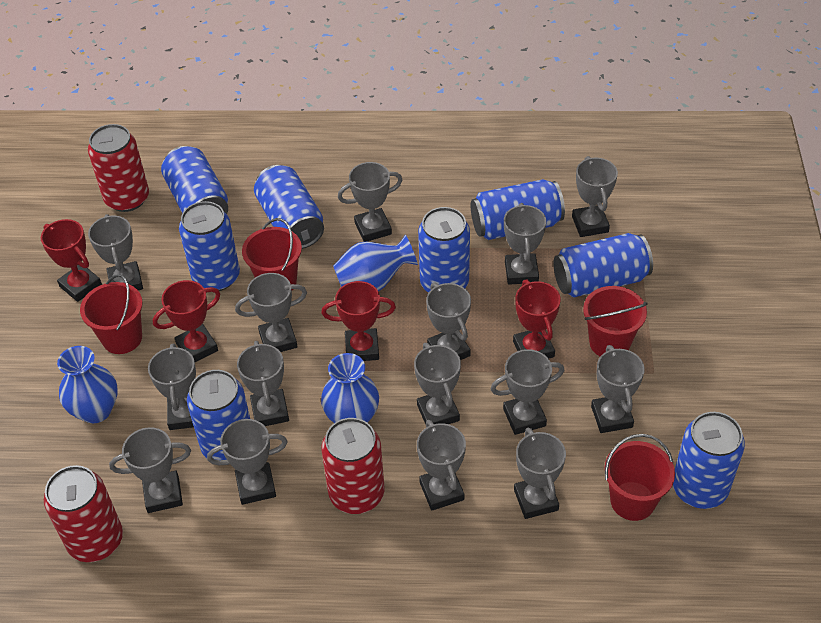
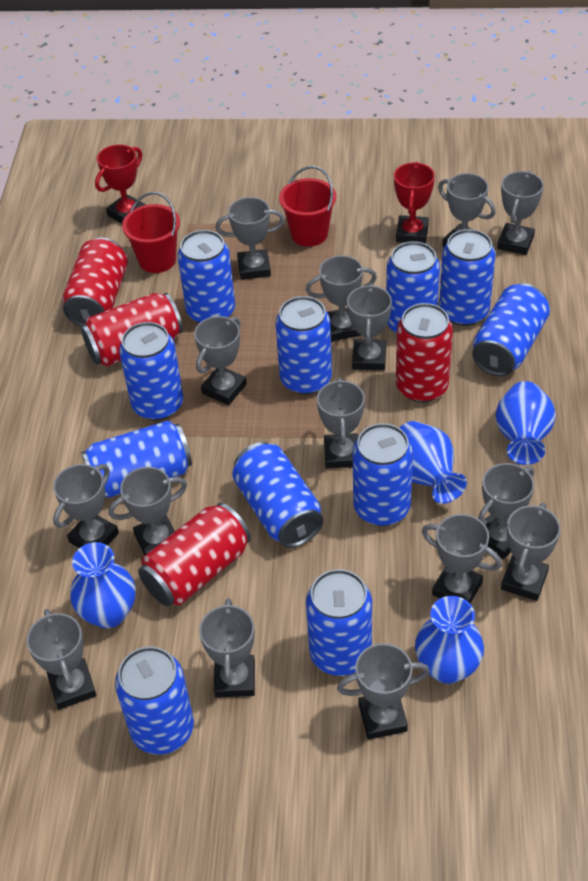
blue can: 8 -> 11
blue vase: 3 -> 4
red bucket: 4 -> 2
red can: 3 -> 4
red trophy: 4 -> 2

